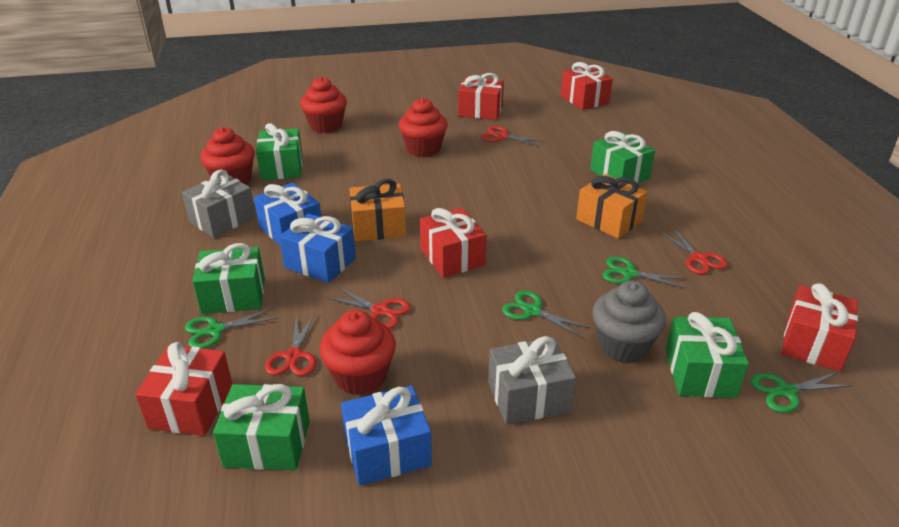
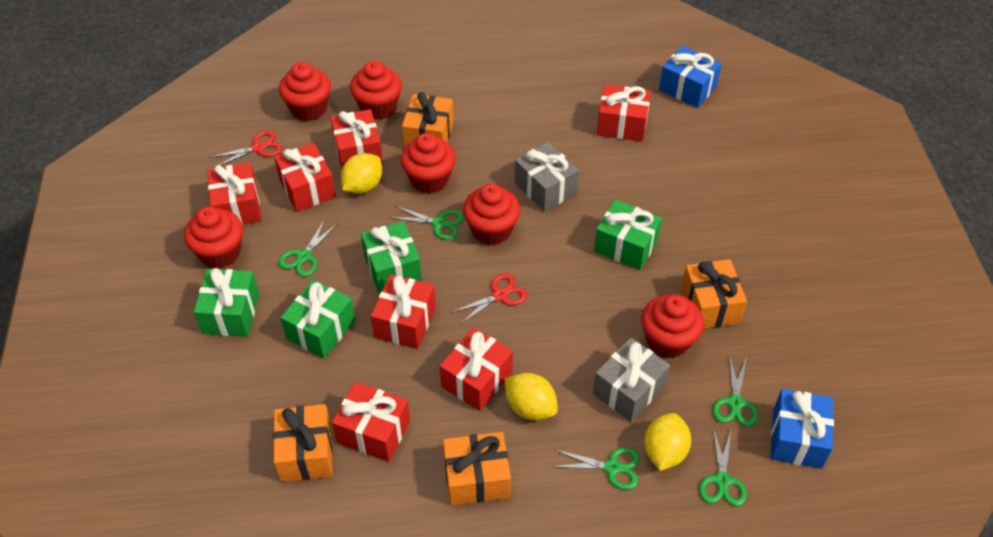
blue gift: 3 -> 2
green gift: 5 -> 4
green scissors: 4 -> 5
grey cupcake: 1 -> 0
orange gift: 2 -> 4
red cupcake: 4 -> 6
red gift: 5 -> 7
red scissors: 4 -> 2
yellow lemon: 0 -> 3

